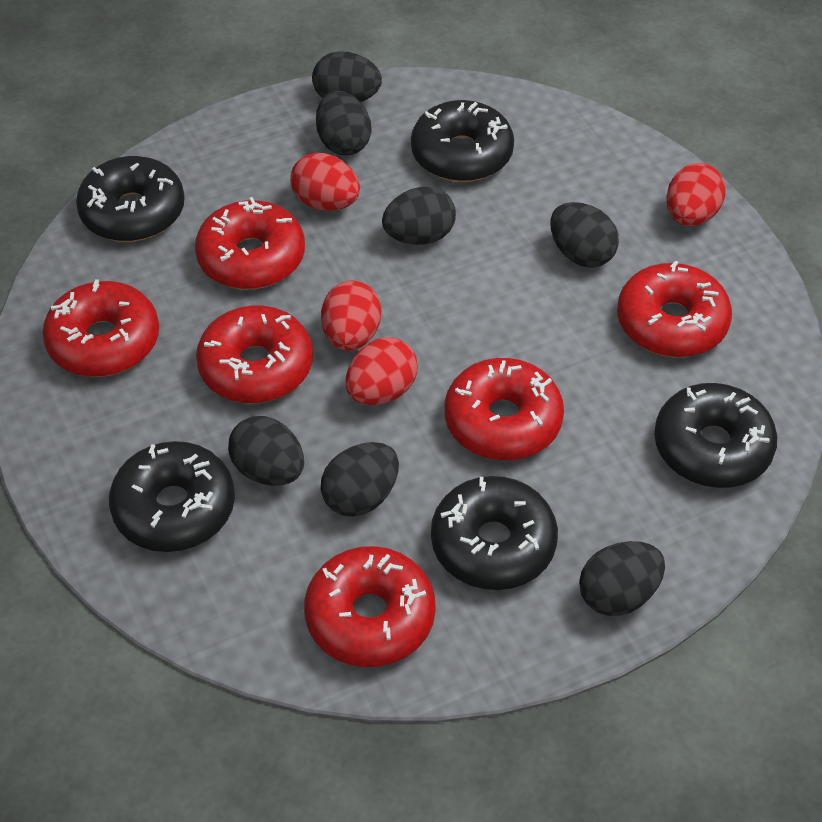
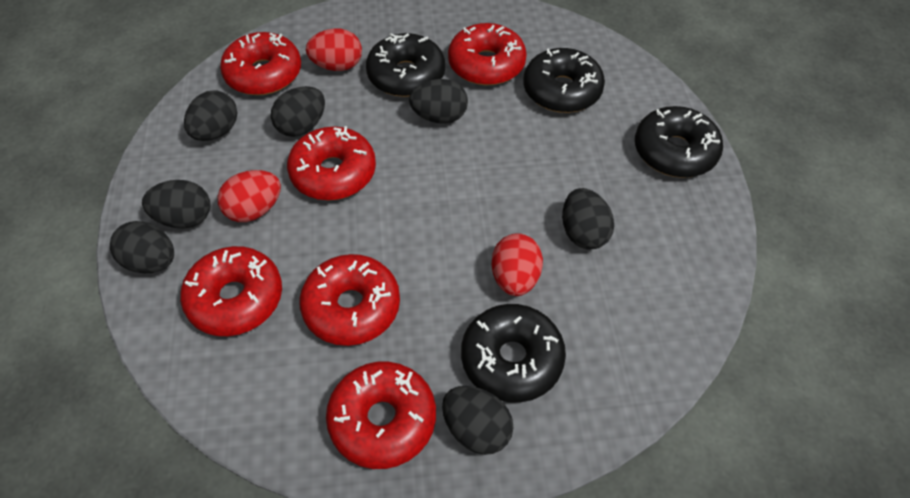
black donut: 5 -> 4
red egg: 4 -> 3

